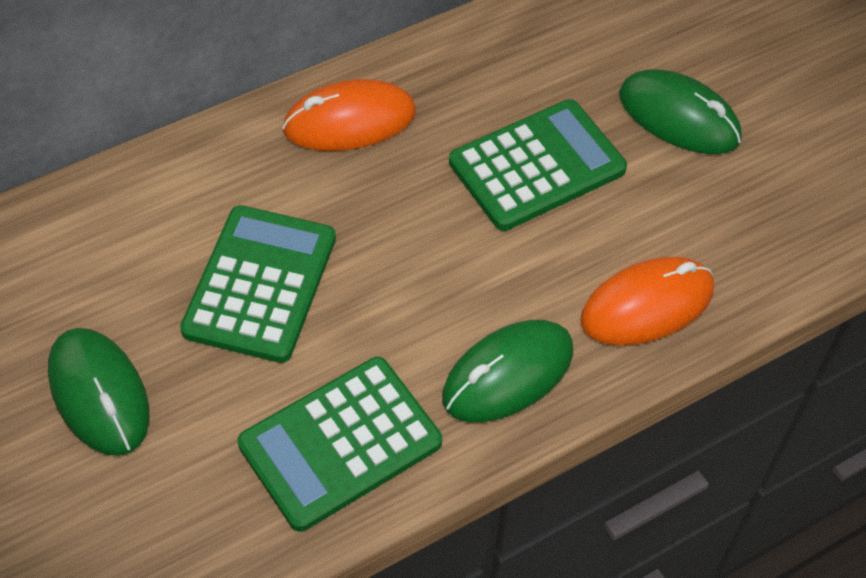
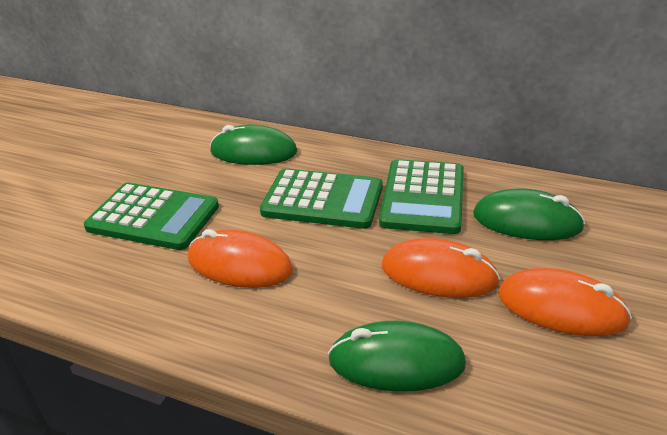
orange mouse: 2 -> 3

